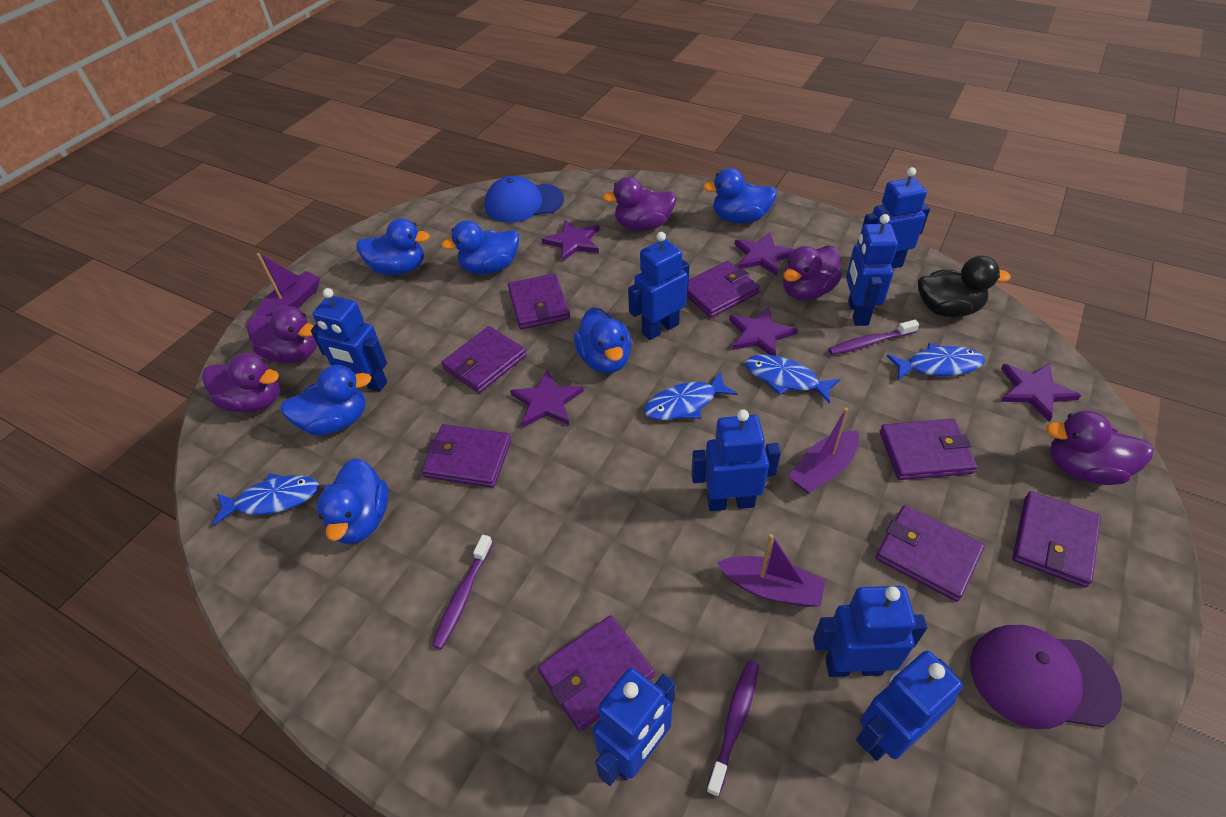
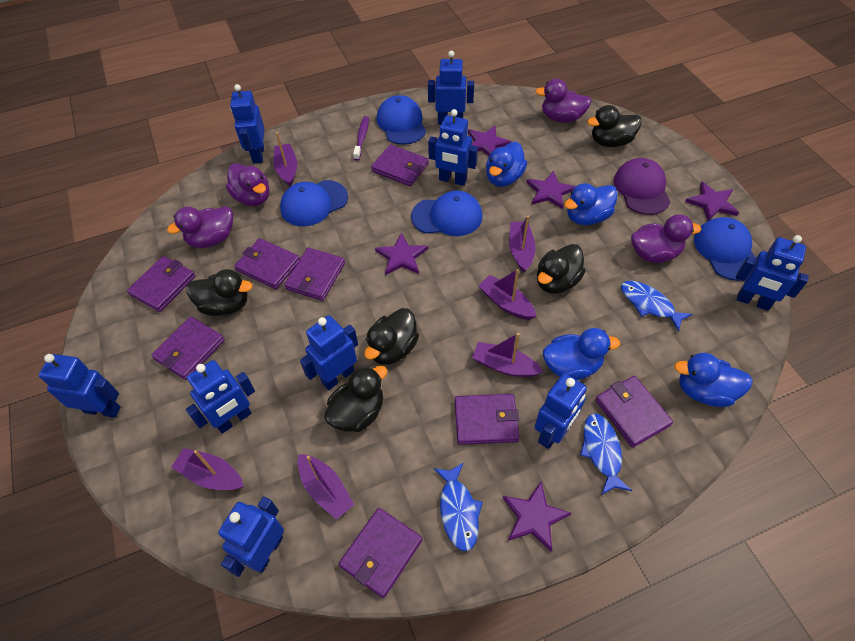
black duck: 1 -> 5
blue cap: 1 -> 4
blue duck: 6 -> 4
blue fish: 4 -> 3
blue robot: 8 -> 9
purple boat: 3 -> 6
purple duck: 5 -> 4
purple toothbrush: 3 -> 1

